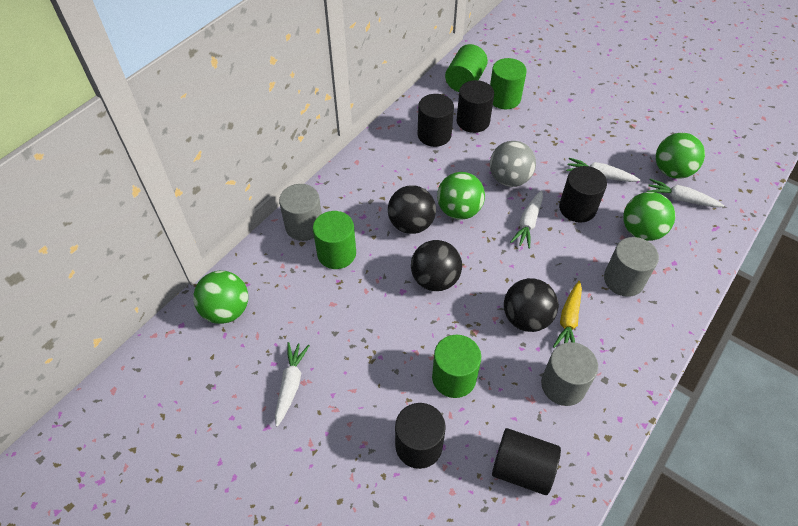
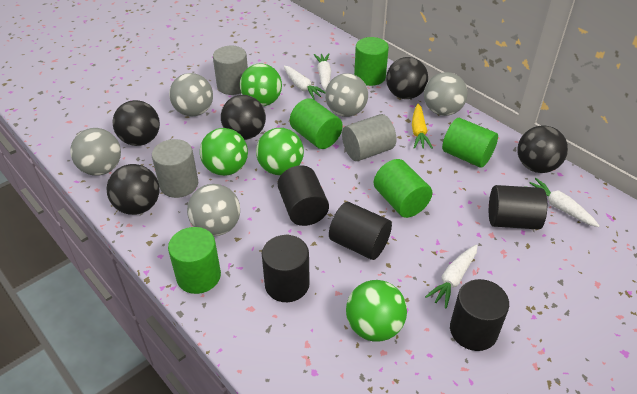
black ball: 3 -> 5
green cylinder: 4 -> 5
grey ball: 1 -> 5

